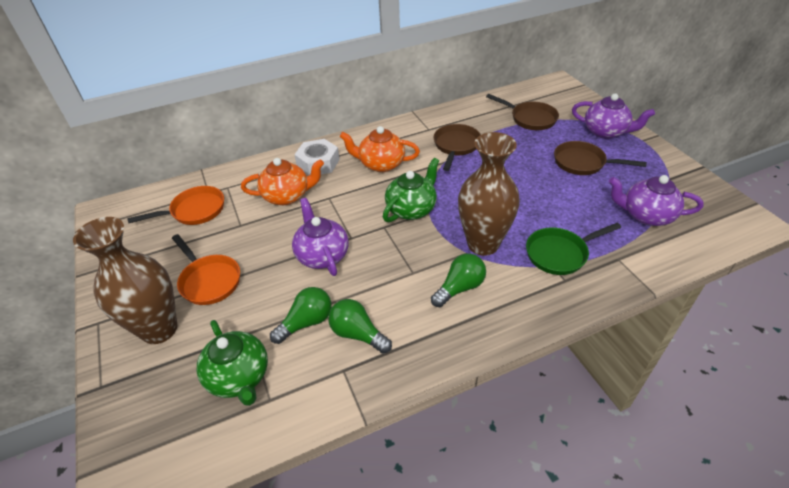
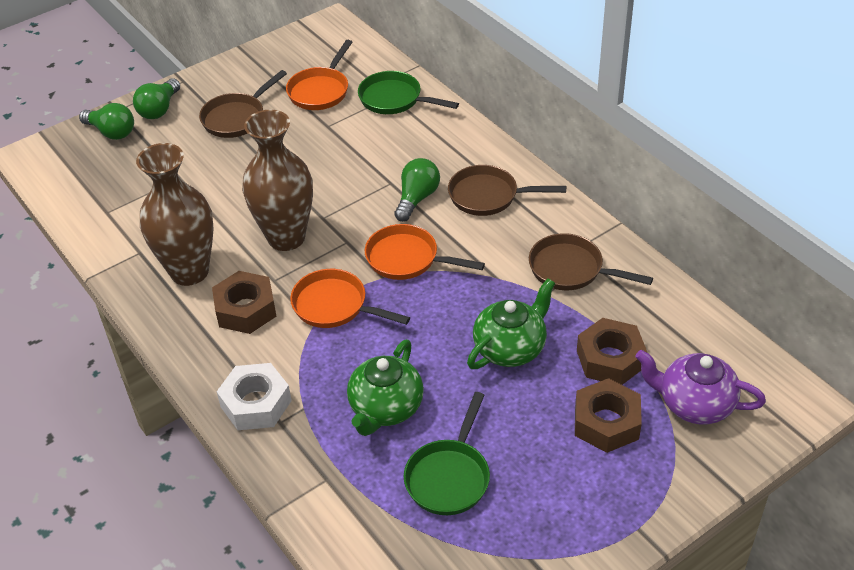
brown nut: 0 -> 3
green pan: 1 -> 2
orange pan: 2 -> 3
orange teapot: 2 -> 0
purple teapot: 3 -> 1

